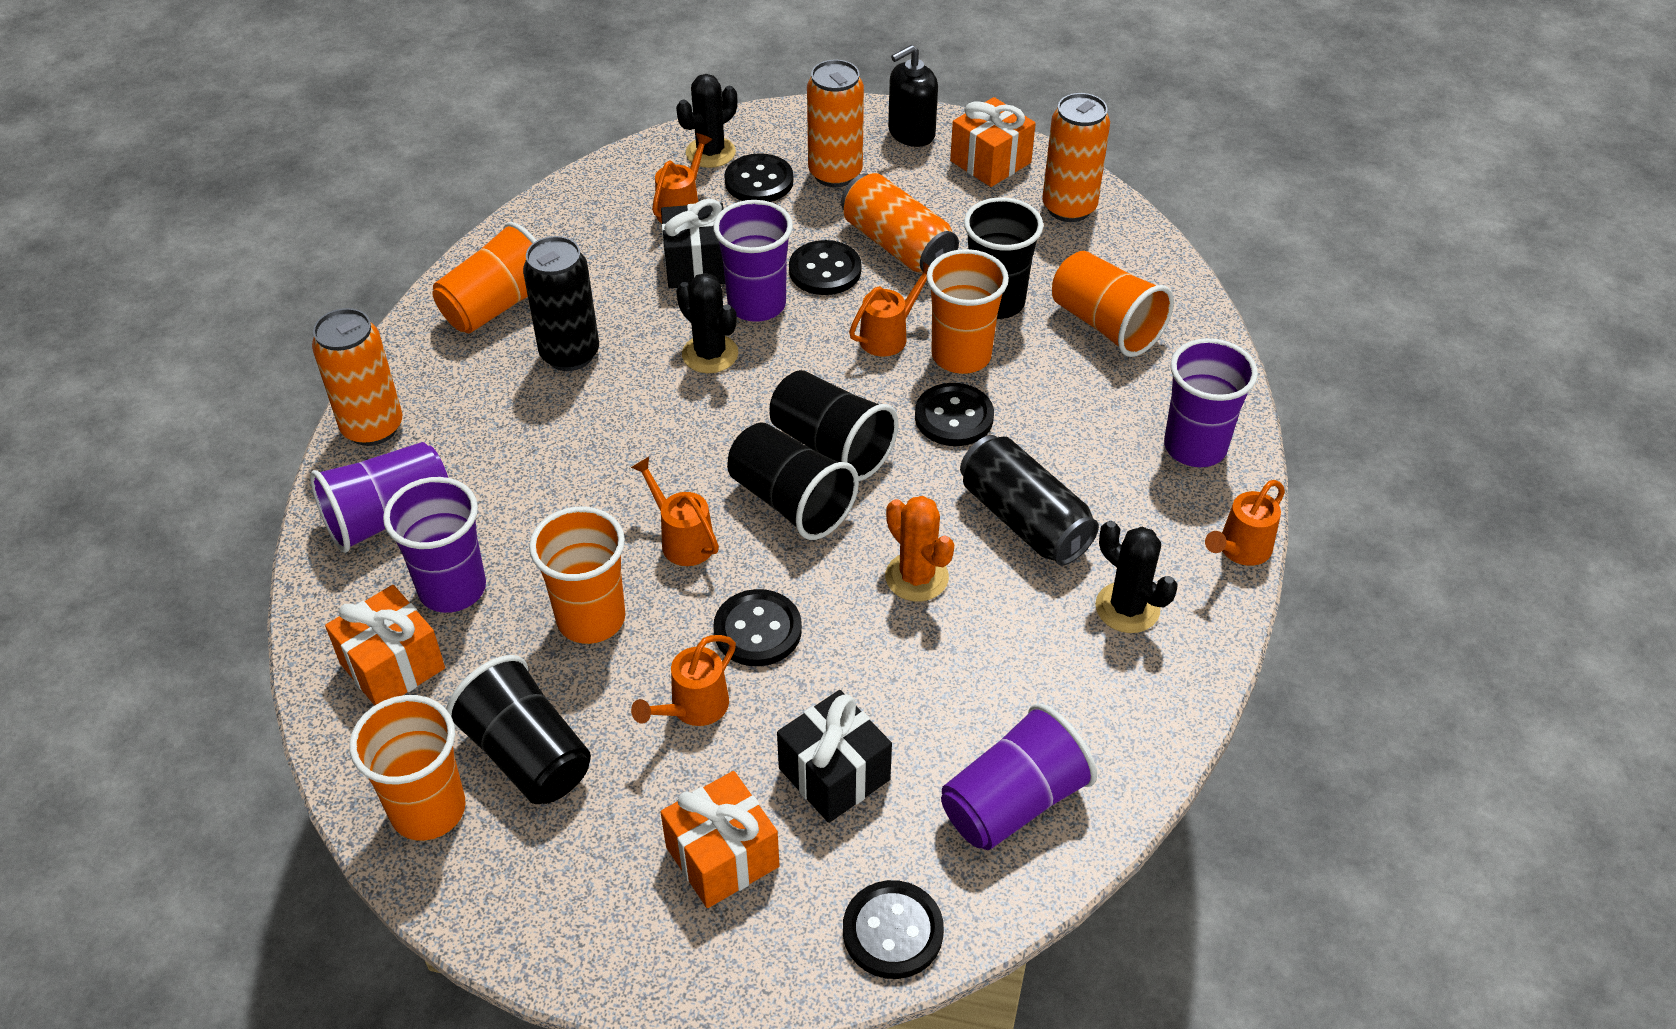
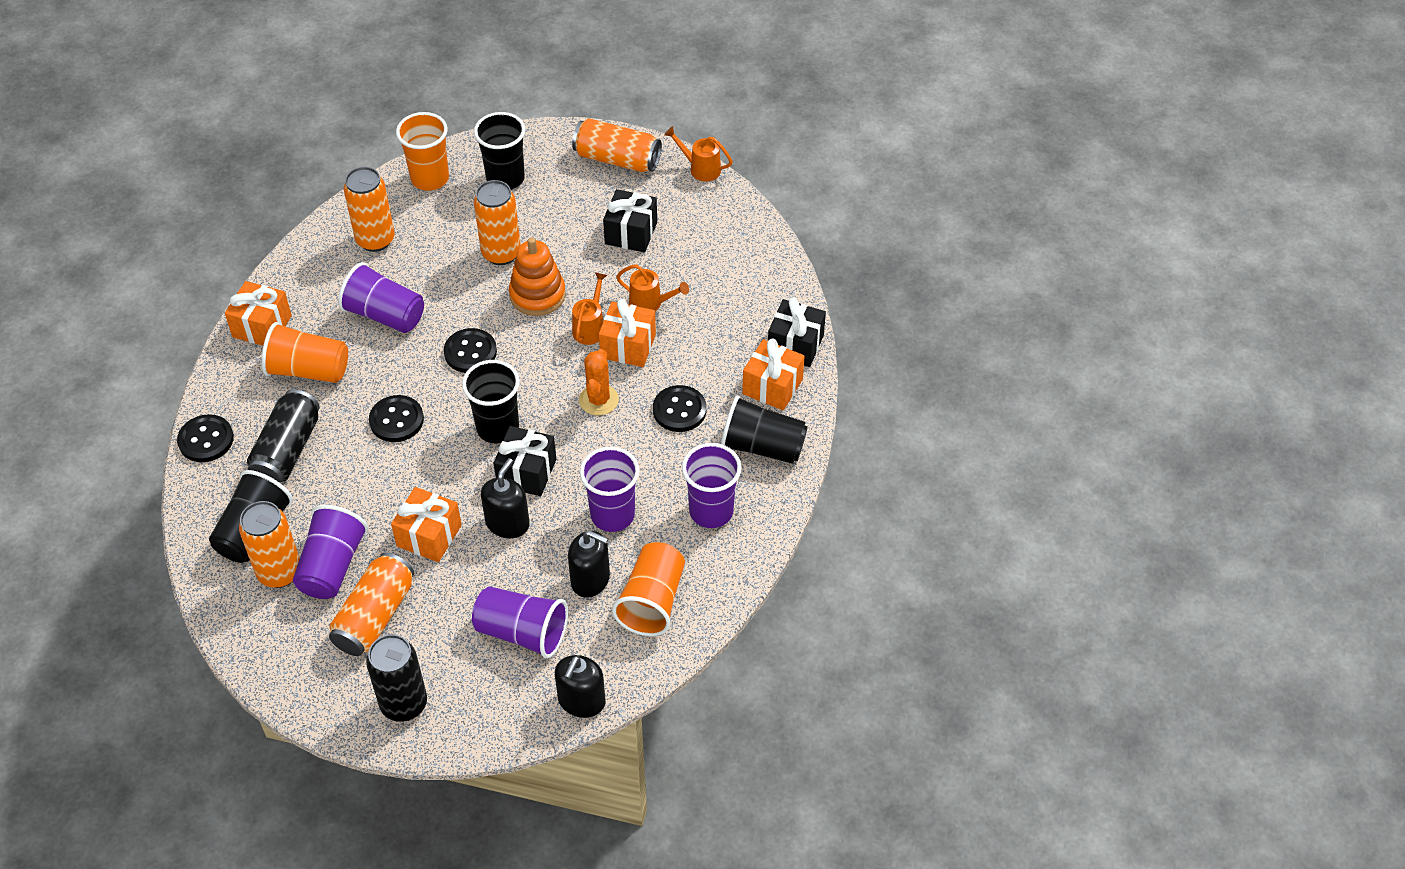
black button: 5 -> 4
black cactus: 3 -> 0
black gift: 2 -> 3
black soap dispenser: 1 -> 3
orange can: 4 -> 5
orange cup: 5 -> 3
orange gift: 3 -> 4
orange stacking toy: 0 -> 1
orange watering can: 5 -> 3

